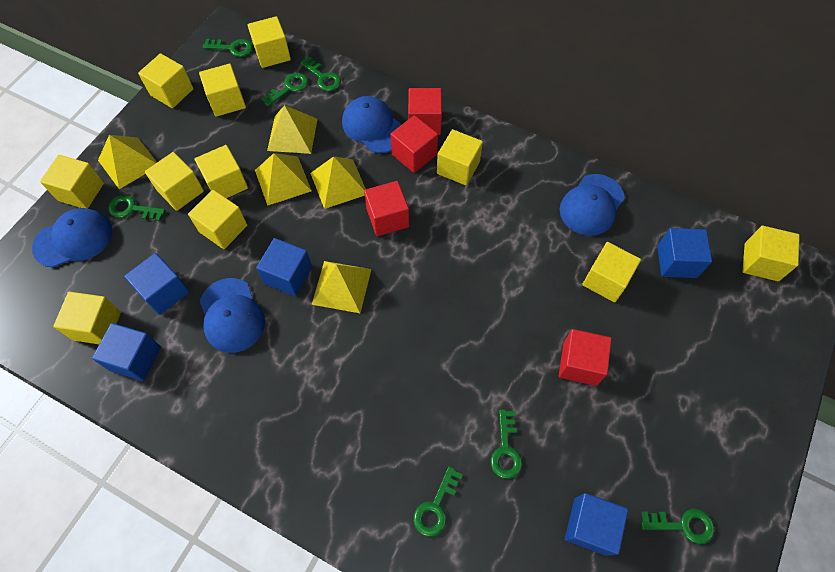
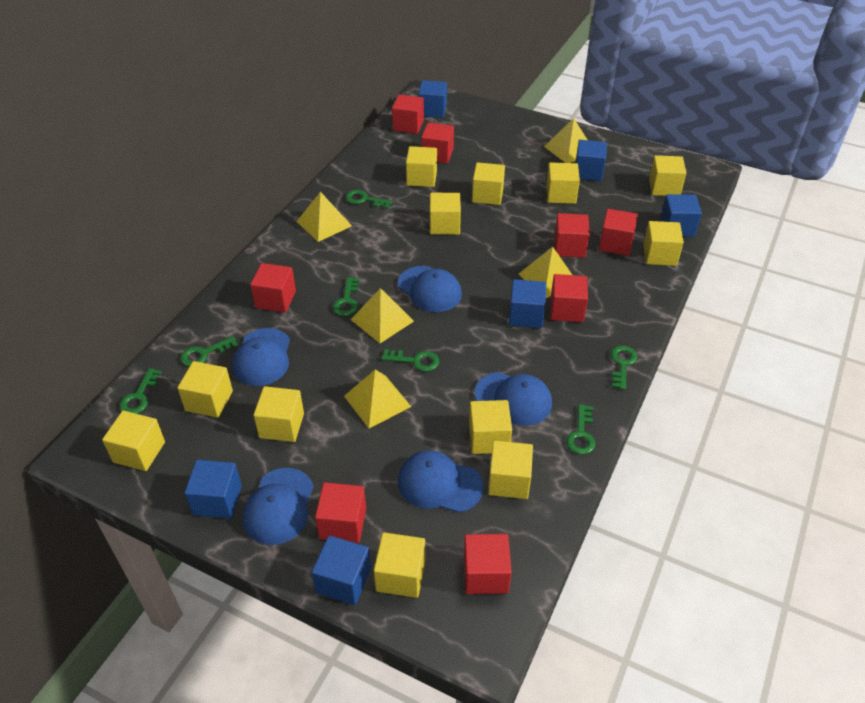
blue cap: 4 -> 5
blue cube: 5 -> 6
red cube: 4 -> 8
yellow cube: 11 -> 12

